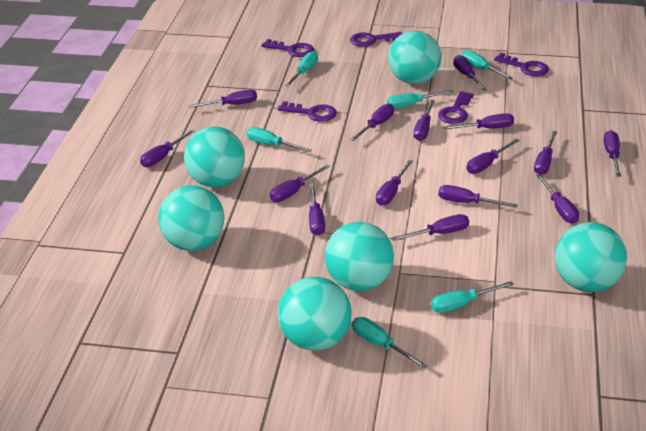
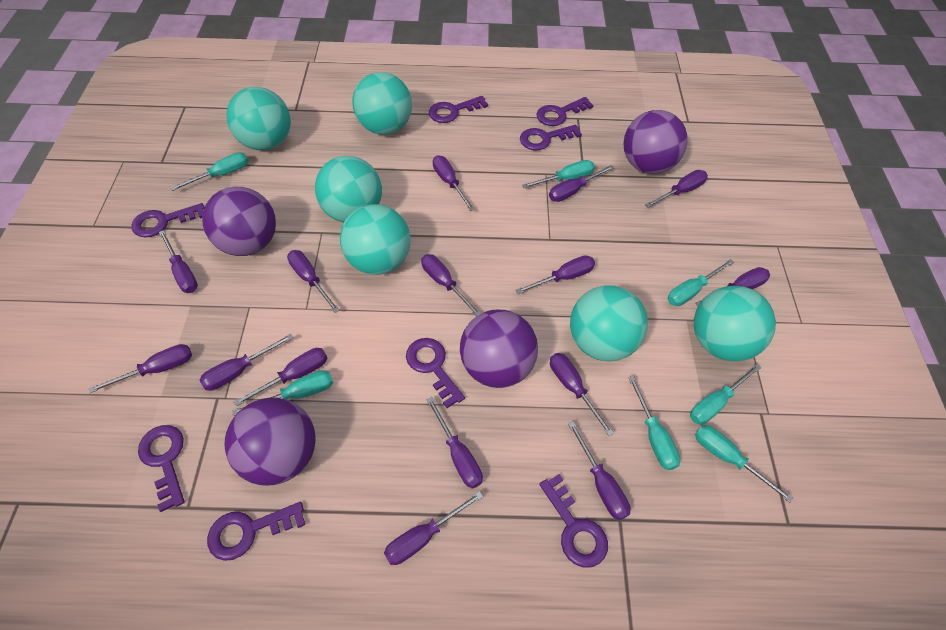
purple ball: 0 -> 4
purple key: 5 -> 8
turquoise screwdriver: 6 -> 7

